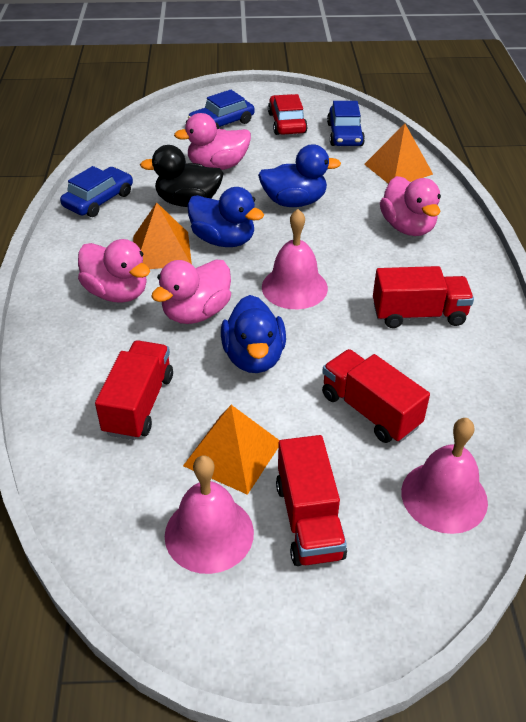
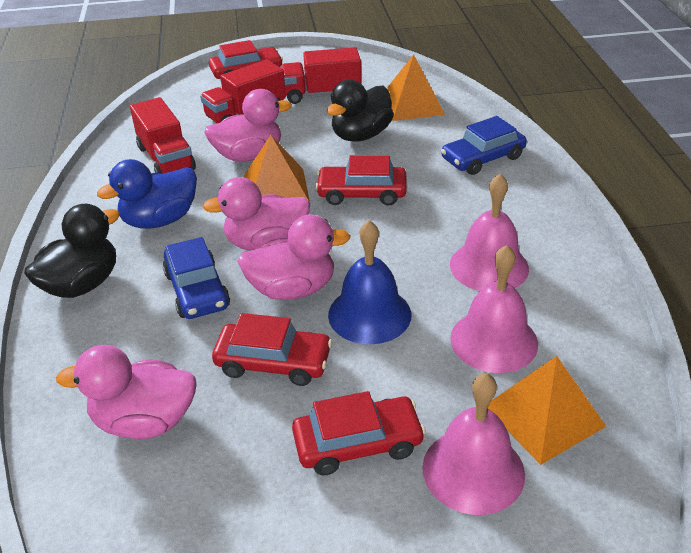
black duck: 1 -> 2
blue bell: 0 -> 1
blue car: 3 -> 2
blue duck: 3 -> 1
red car: 1 -> 4
red truck: 4 -> 3

